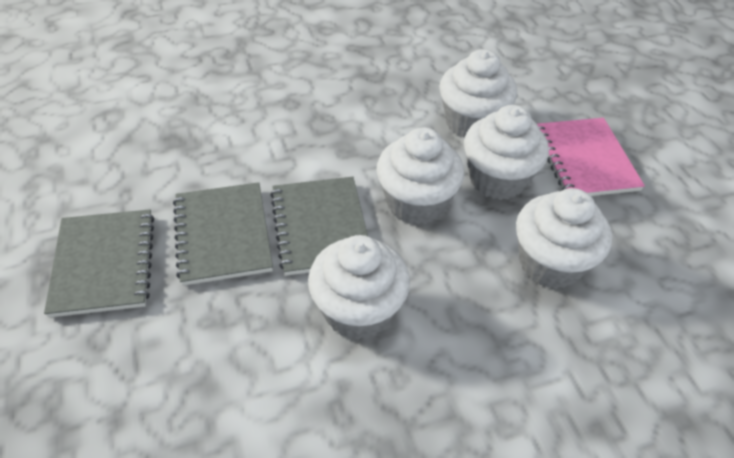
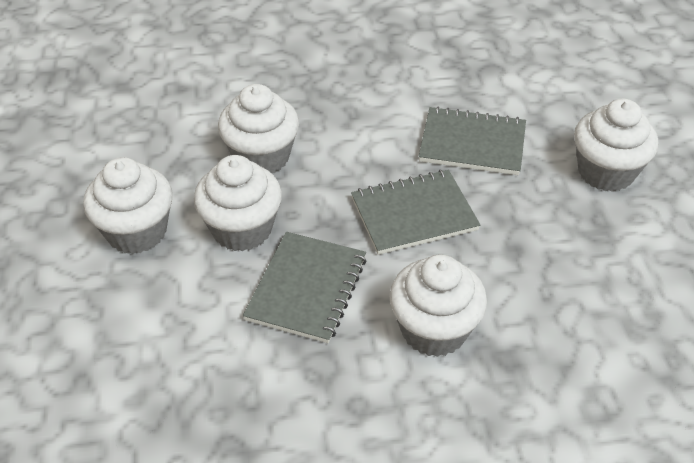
pink notebook: 1 -> 0

